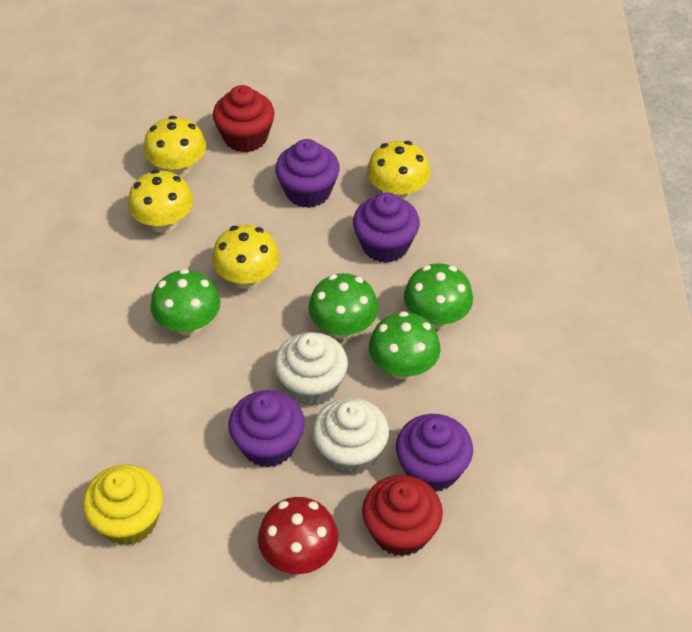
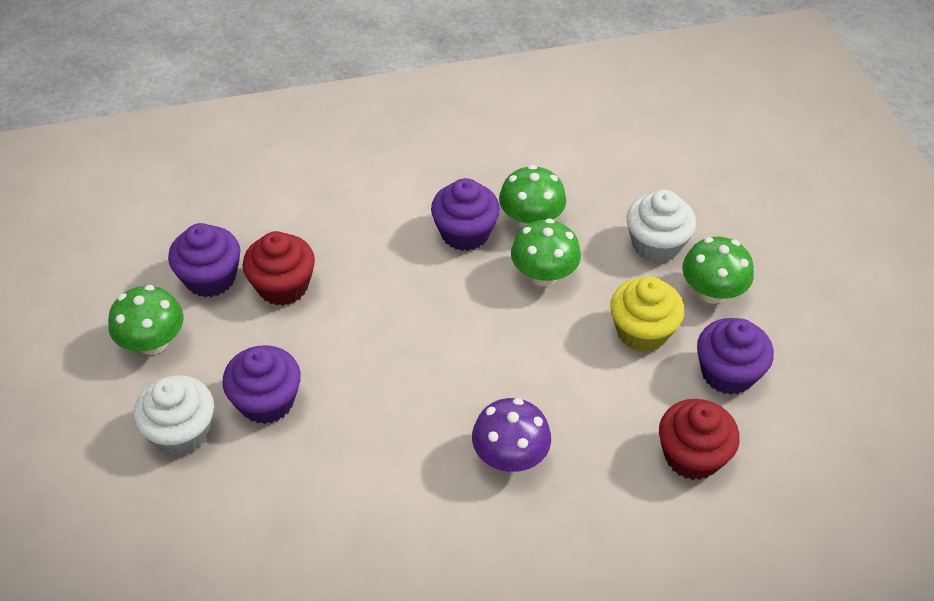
purple mushroom: 0 -> 1
red mushroom: 1 -> 0
yellow mushroom: 4 -> 0

